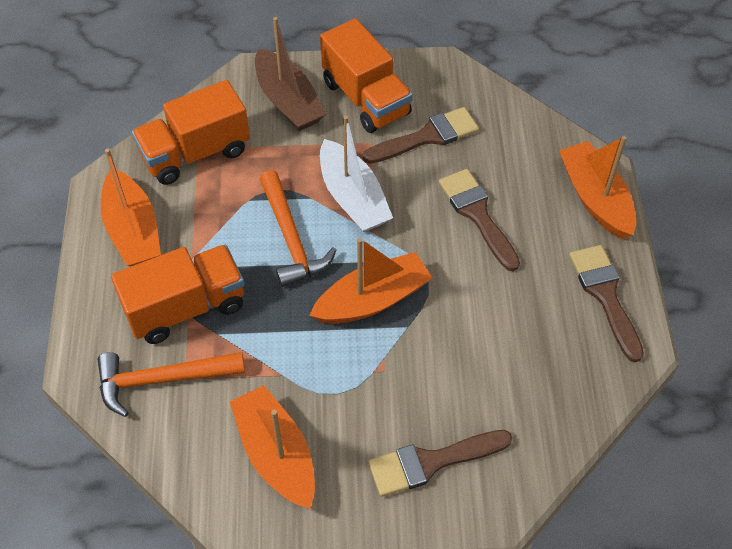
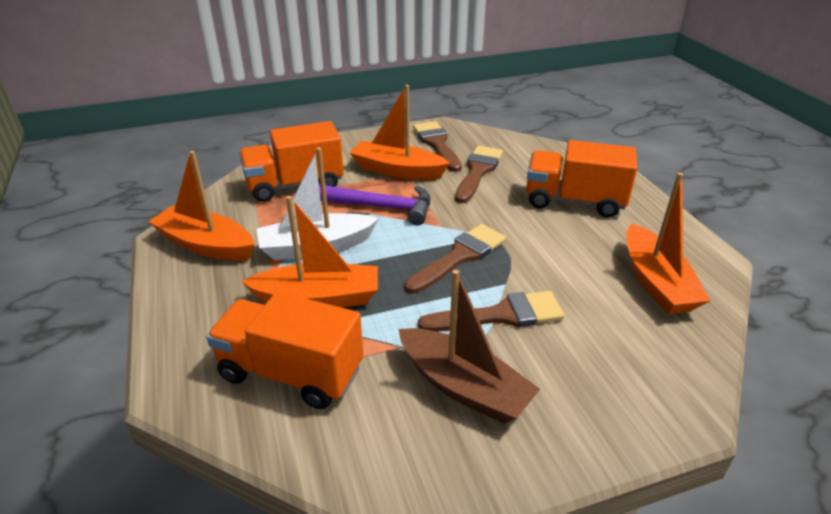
orange hammer: 2 -> 0
purple hammer: 0 -> 1

